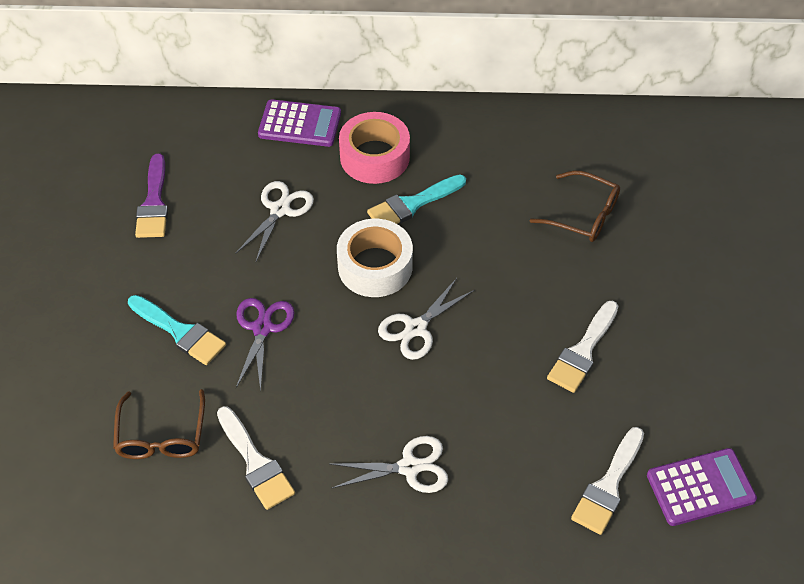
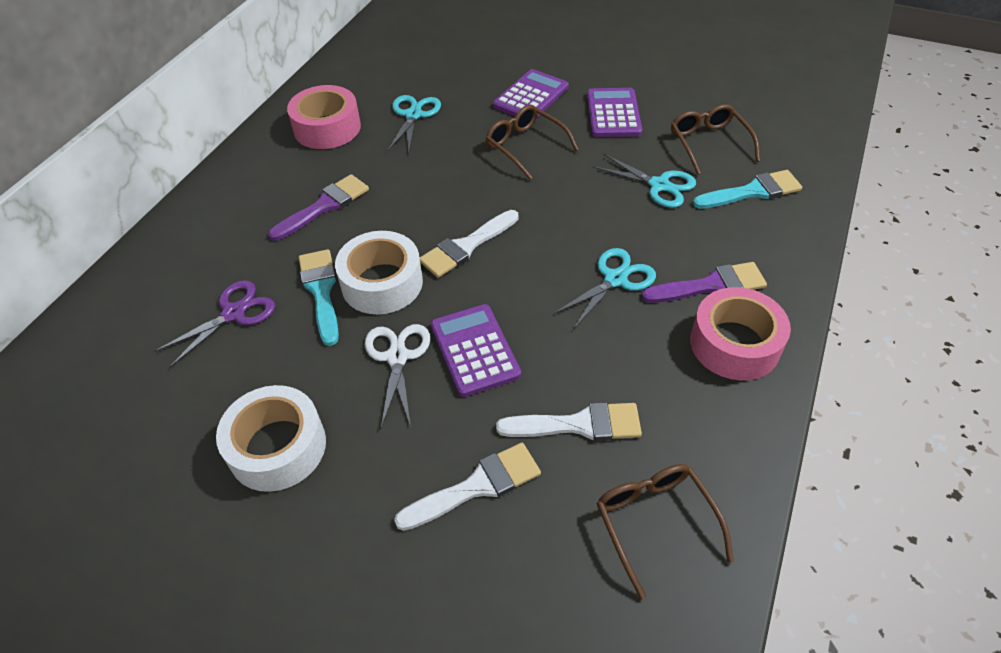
brown glasses: 2 -> 3
pink tape: 1 -> 2
purple brush: 1 -> 2
purple calculator: 2 -> 3
turquoise scissors: 0 -> 3
white scissors: 3 -> 1
white tape: 1 -> 2

